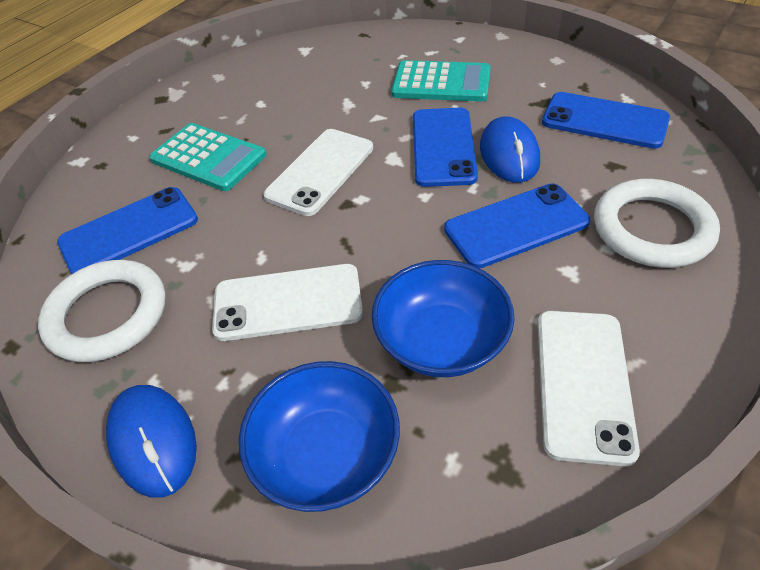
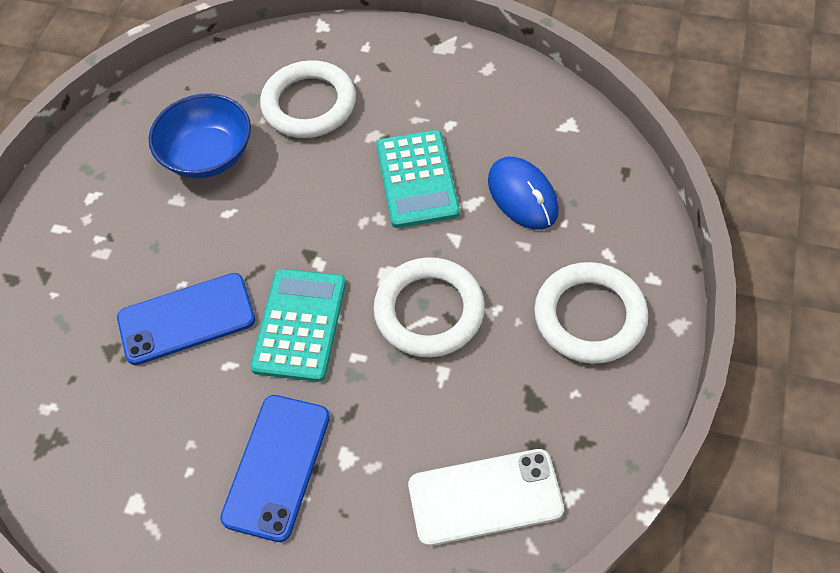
blue bowl: 2 -> 1
blue mouse: 2 -> 1
blue phone: 4 -> 2
white phone: 3 -> 1
white ring: 2 -> 3

